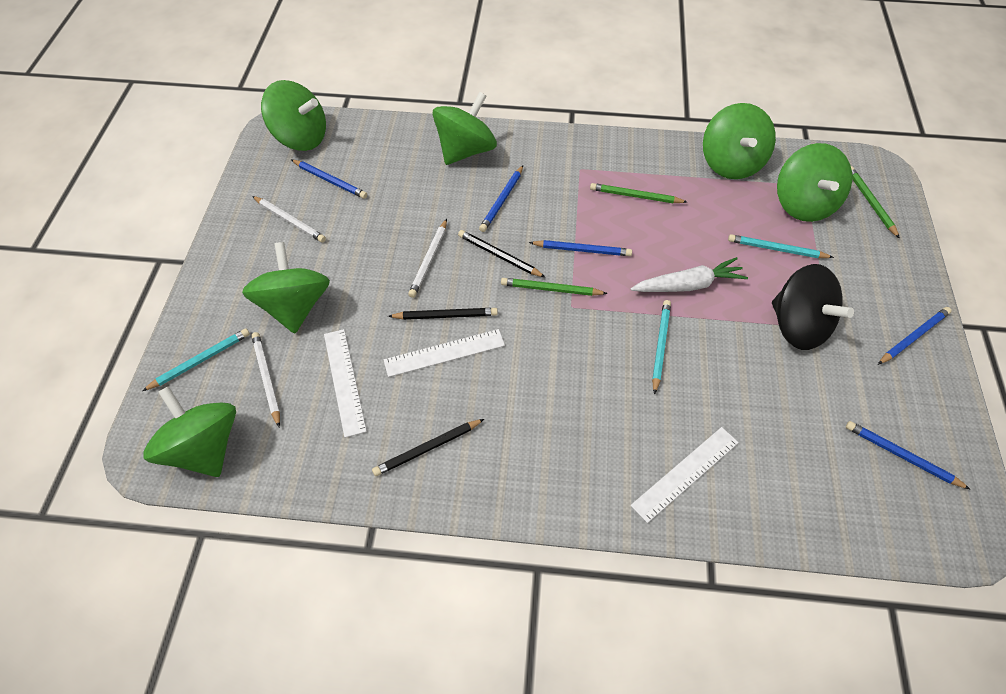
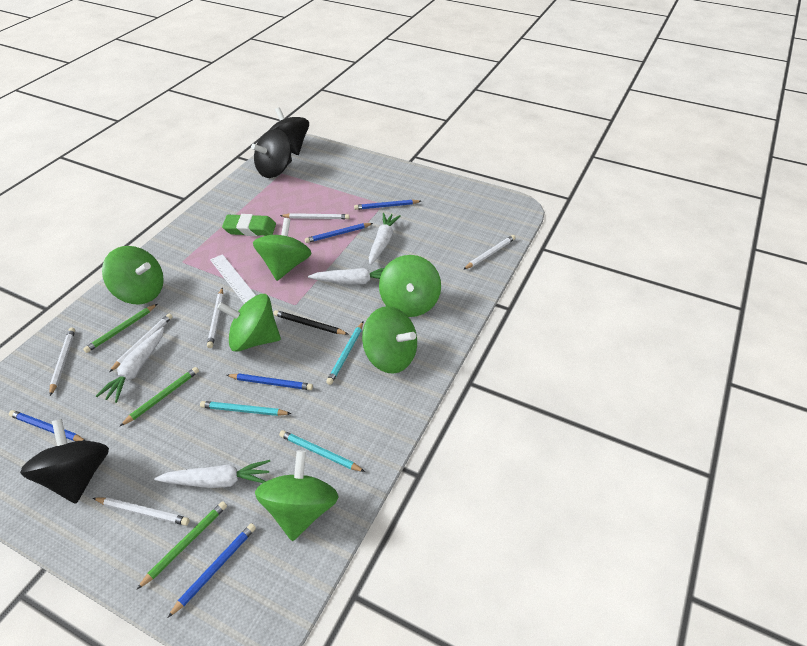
black pencil: 3 -> 1
black spinning top: 1 -> 3
green eraser: 0 -> 1
white carrot: 1 -> 4
white pencil: 3 -> 6
white ruler: 3 -> 1

